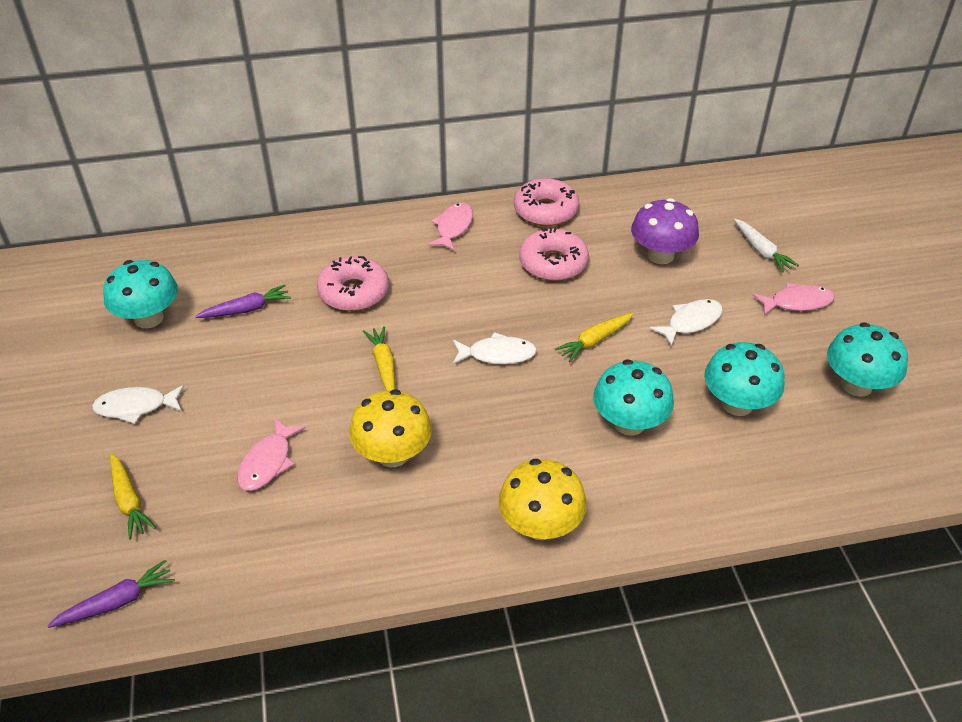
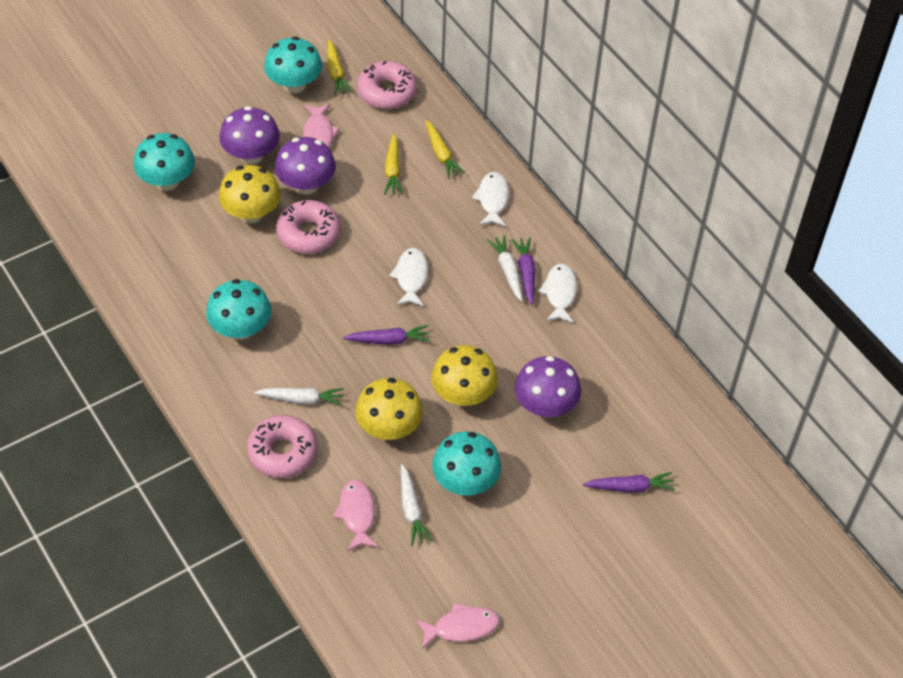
purple carrot: 2 -> 3
purple mushroom: 1 -> 3
white carrot: 1 -> 3
yellow mushroom: 2 -> 3

